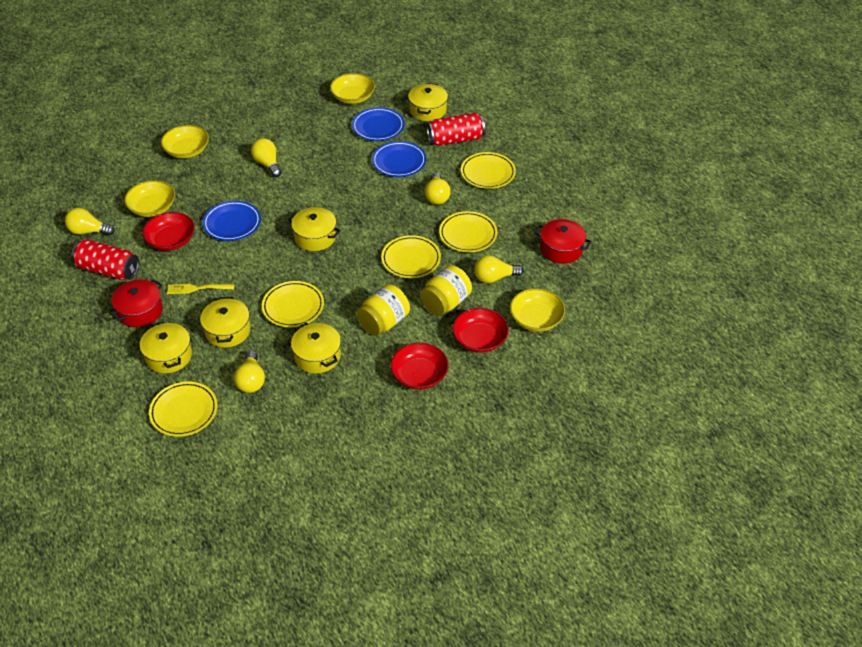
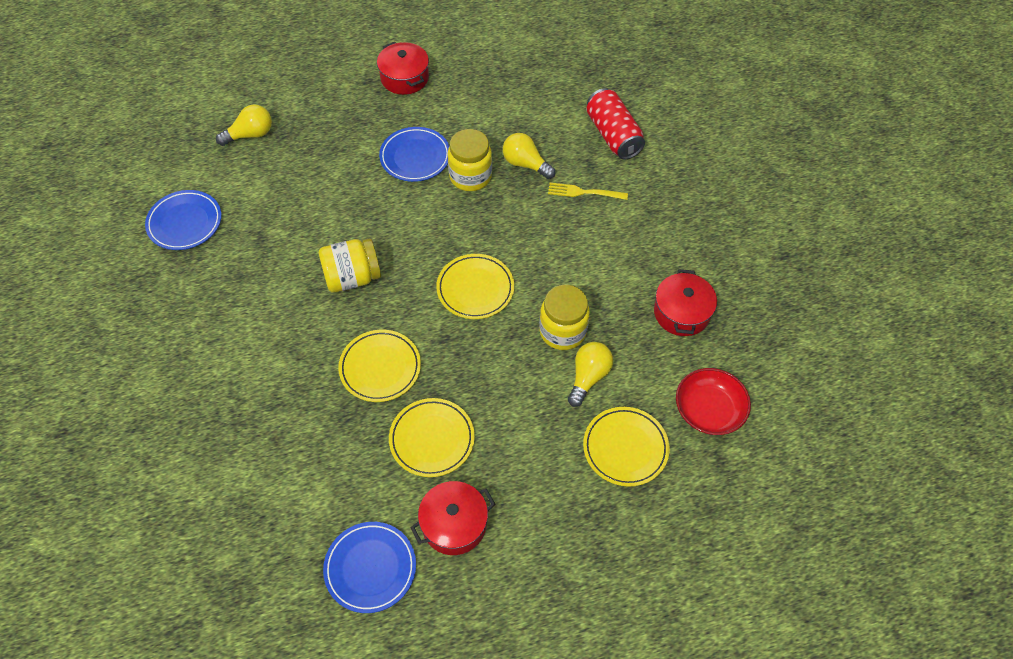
red bowl: 3 -> 1
red can: 2 -> 1
red pot: 2 -> 3
yellow bowl: 4 -> 0
yellow jar: 2 -> 3
yellow light bulb: 5 -> 3
yellow plate: 5 -> 4
yellow pot: 5 -> 0

